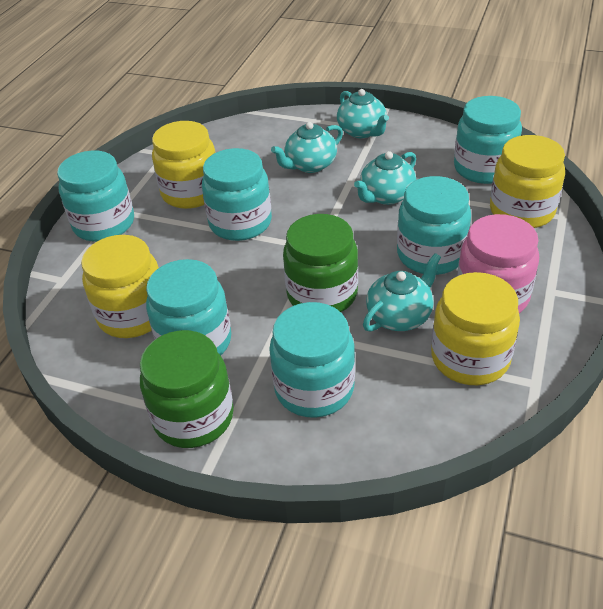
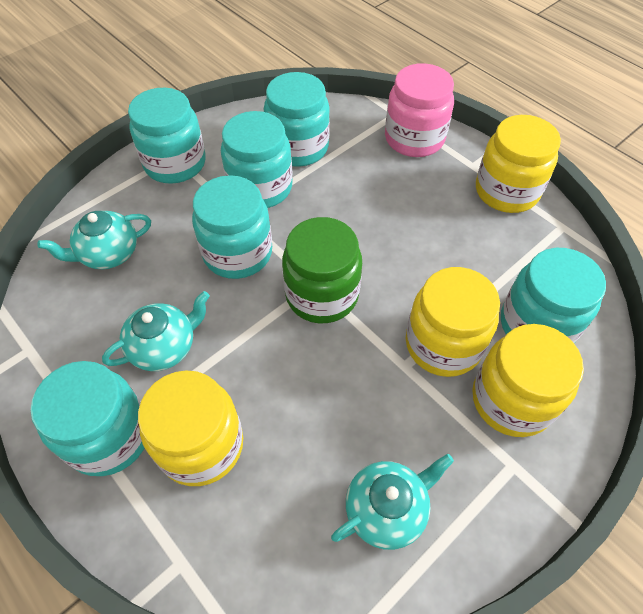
green jar: 2 -> 1
turquoise teapot: 4 -> 3

